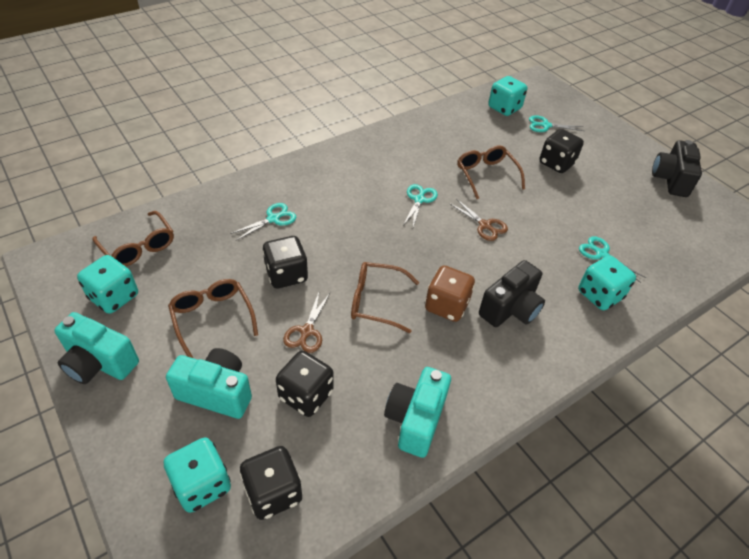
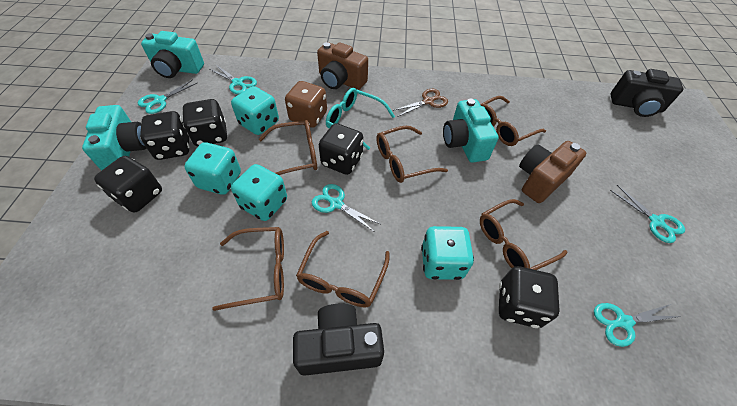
black dice: 4 -> 5
brown camera: 0 -> 2
brown glasses: 4 -> 6
brown scissors: 2 -> 1
turquoise glasses: 0 -> 1
turquoise scissors: 4 -> 5

